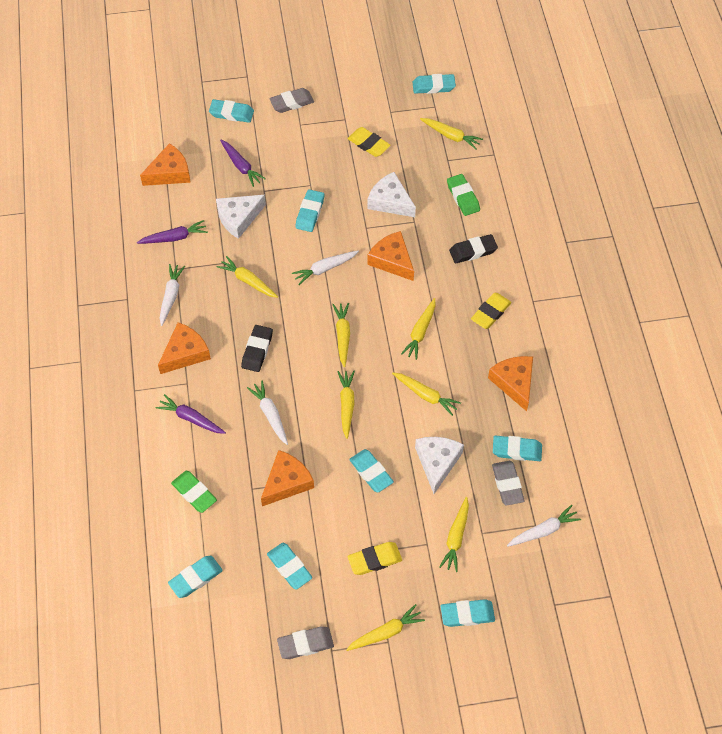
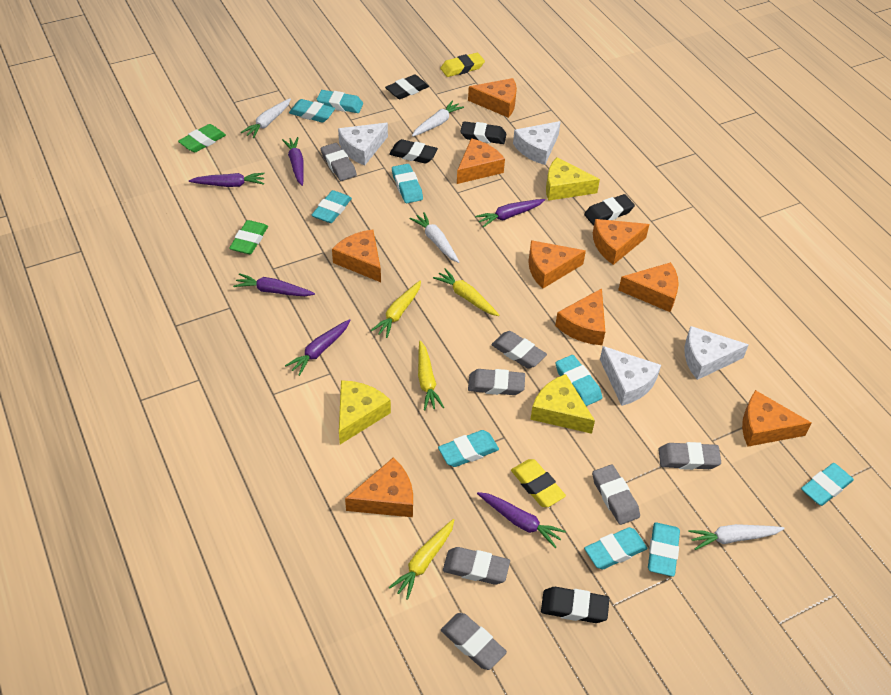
black eraser: 2 -> 5
grey eraser: 3 -> 7
orange cheese: 5 -> 9
purple carrot: 3 -> 6
turquoise eraser: 8 -> 9
white cheese: 3 -> 4
yellow carrot: 8 -> 4
yellow cheese: 0 -> 3
yellow eraser: 3 -> 2

